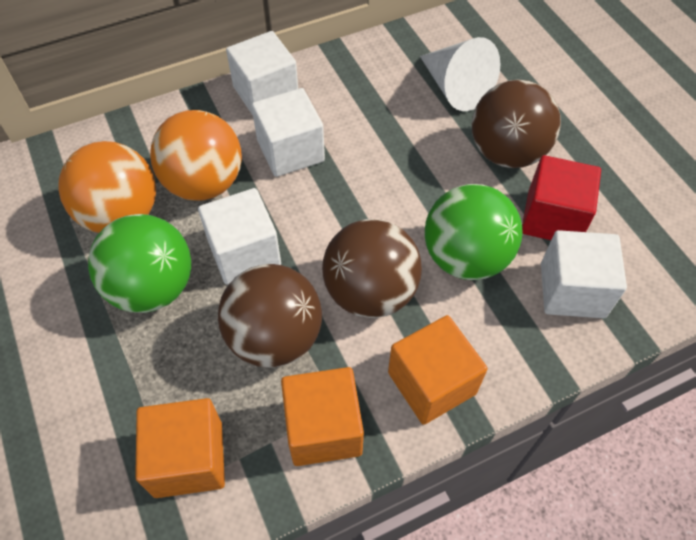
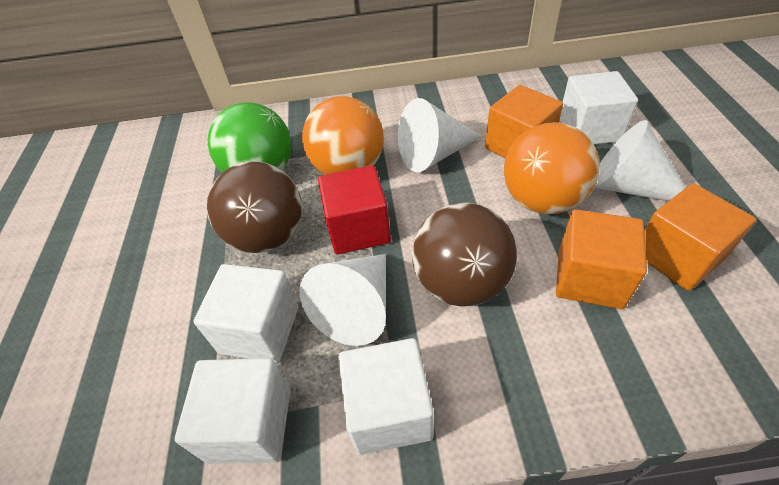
brown ball: 3 -> 2
green ball: 2 -> 1
white cone: 1 -> 3

